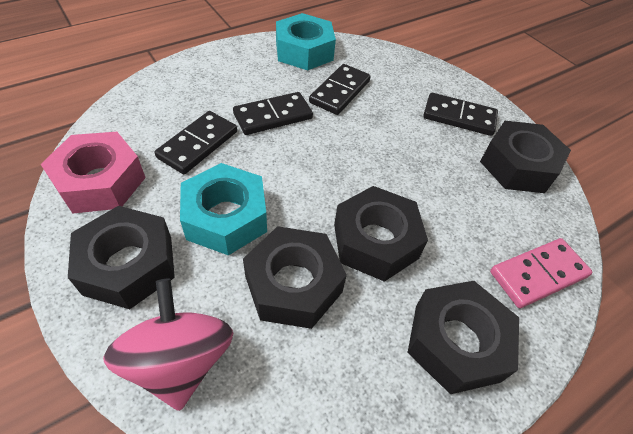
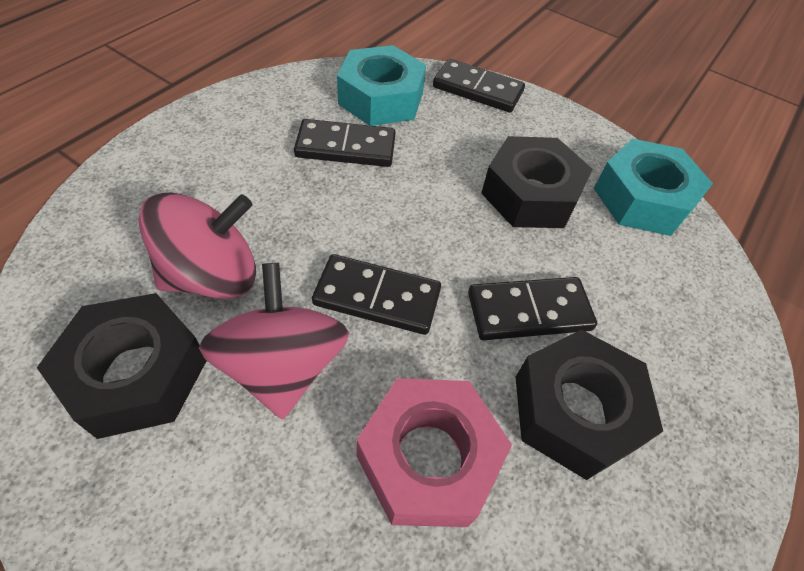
black nut: 5 -> 3
pink domino: 1 -> 0
pink spinning top: 1 -> 2

